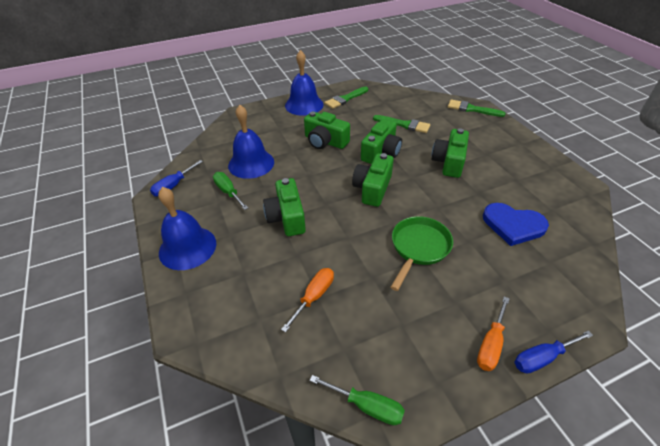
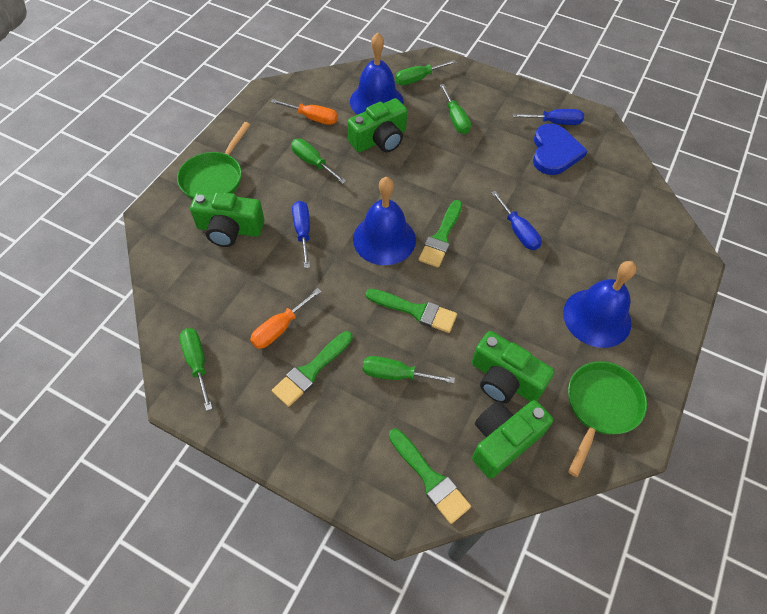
blue screwdriver: 2 -> 3
green brush: 3 -> 4
green camera: 5 -> 4
green pan: 1 -> 2
green screwdriver: 2 -> 5

